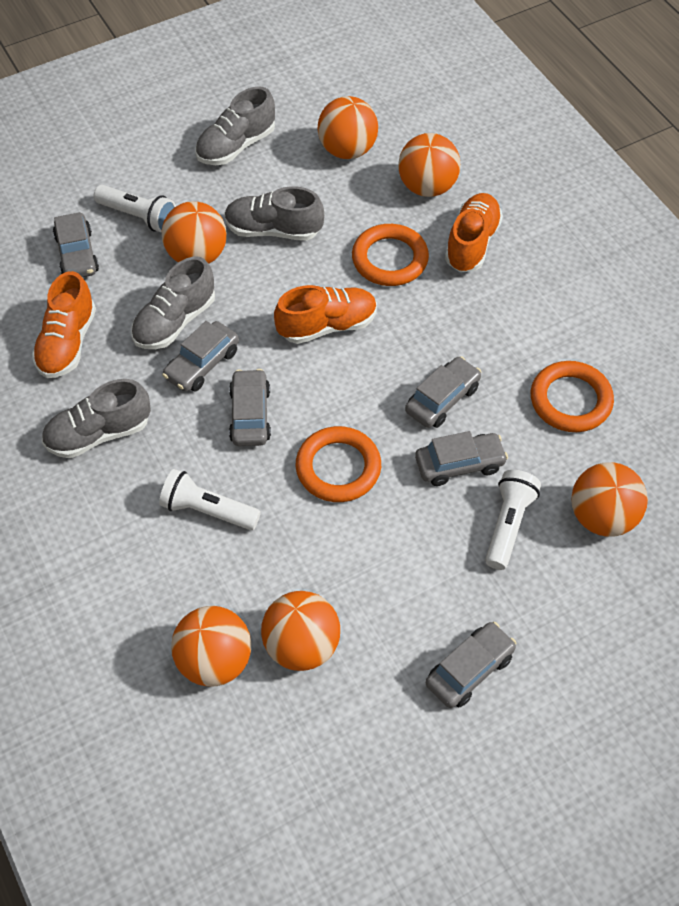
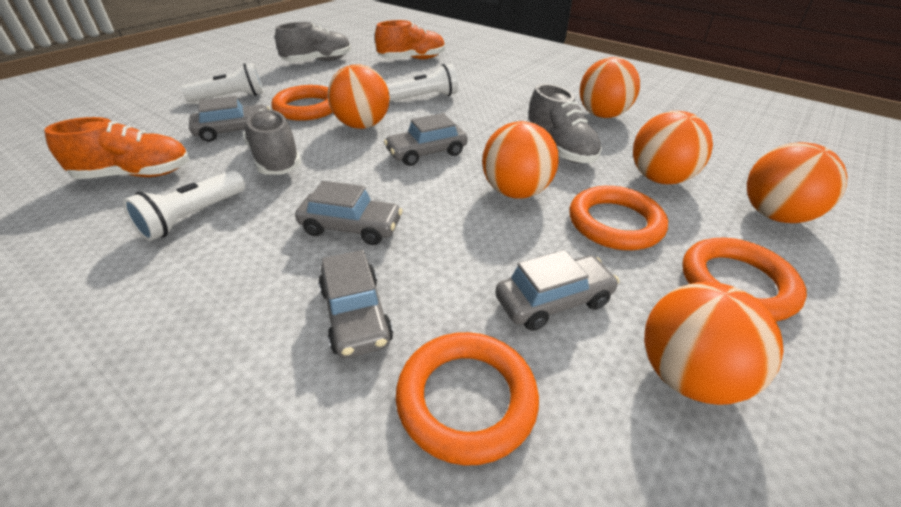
grey car: 6 -> 5
grey shoe: 4 -> 3
orange ring: 3 -> 4
orange shoe: 3 -> 2

